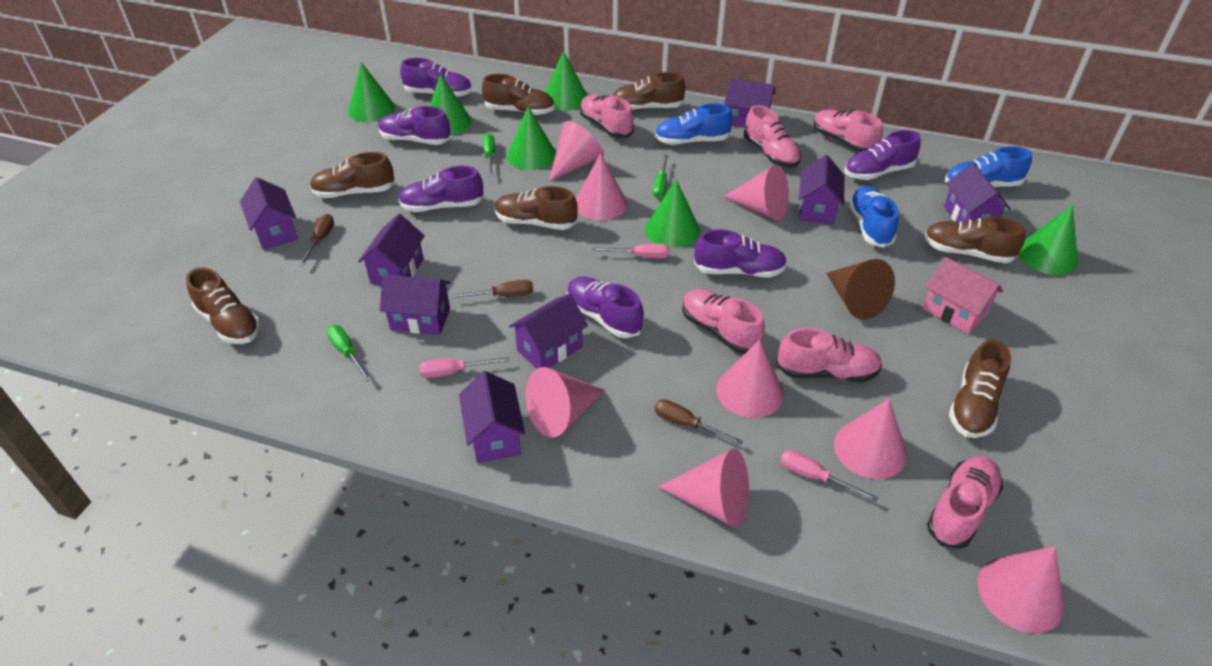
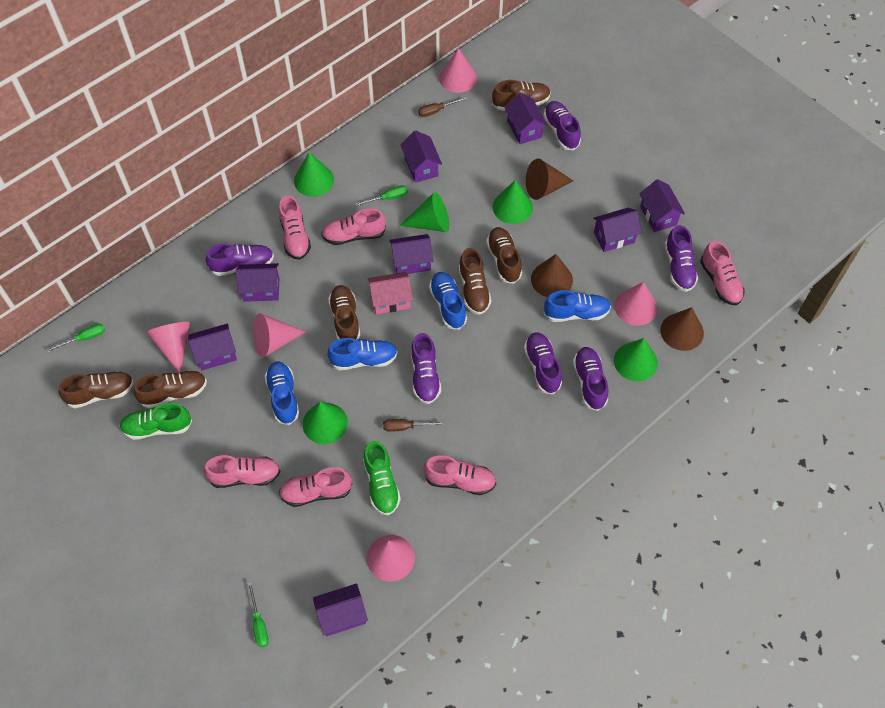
blue shoe: 3 -> 4
brown cone: 1 -> 3
brown screwdriver: 3 -> 2
brown shoe: 7 -> 6
green cone: 6 -> 5
green shoe: 0 -> 2
pink cone: 8 -> 5
pink screwdriver: 3 -> 0

